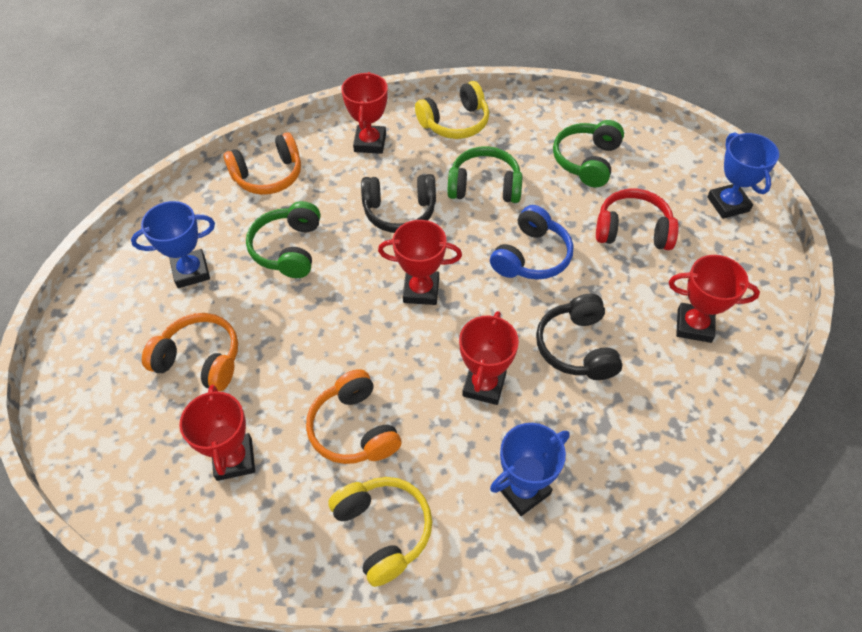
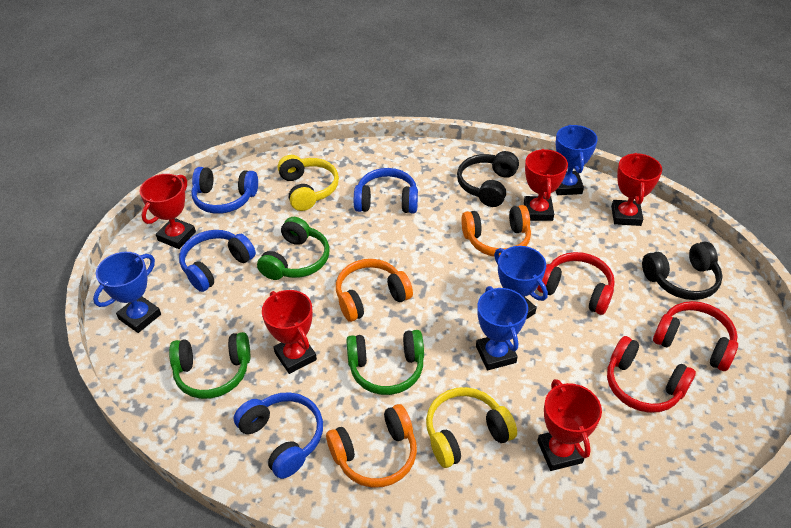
blue headphones: 1 -> 4
blue trophy: 3 -> 4
red headphones: 1 -> 3

